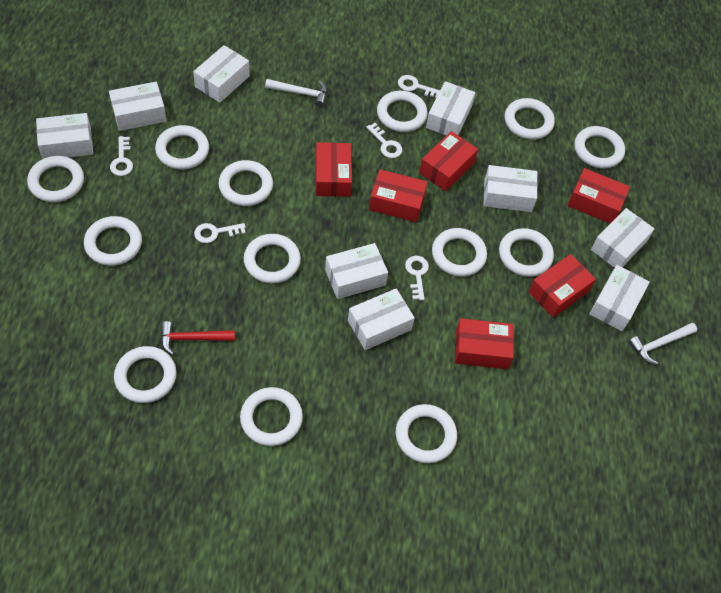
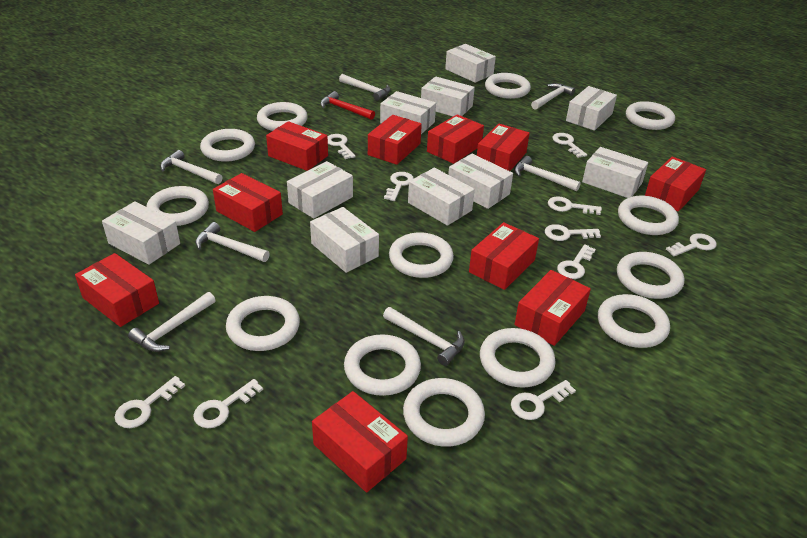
red box: 6 -> 10
white box: 9 -> 10
white hammer: 2 -> 7
white key: 5 -> 10

